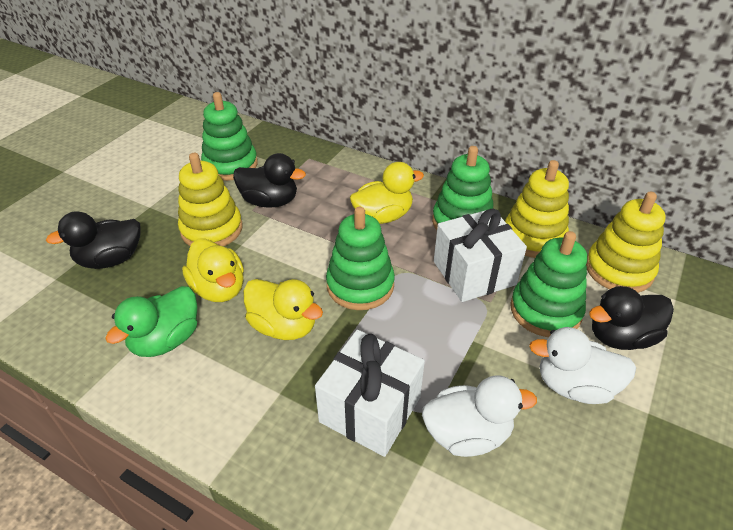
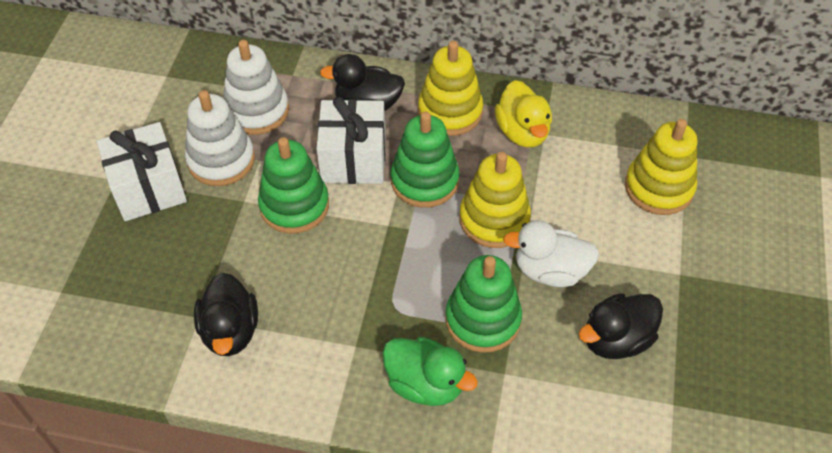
green stacking toy: 4 -> 3
white duck: 2 -> 1
white stacking toy: 0 -> 2
yellow duck: 3 -> 1

